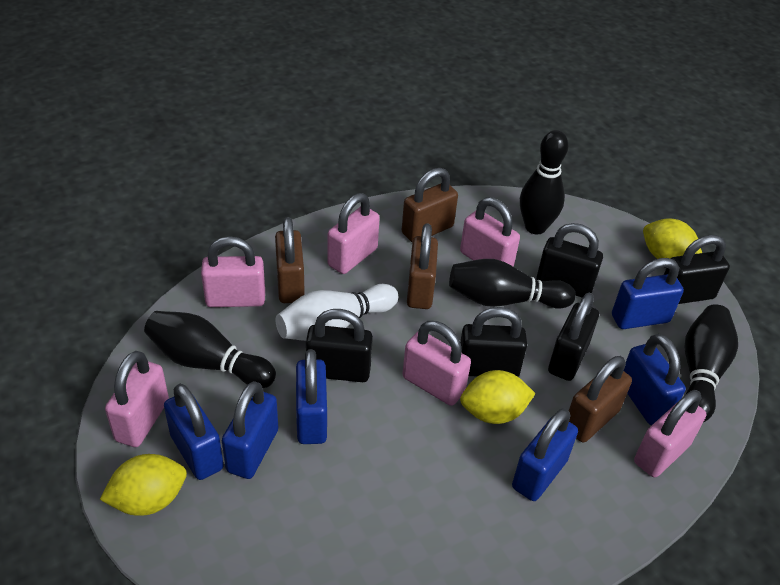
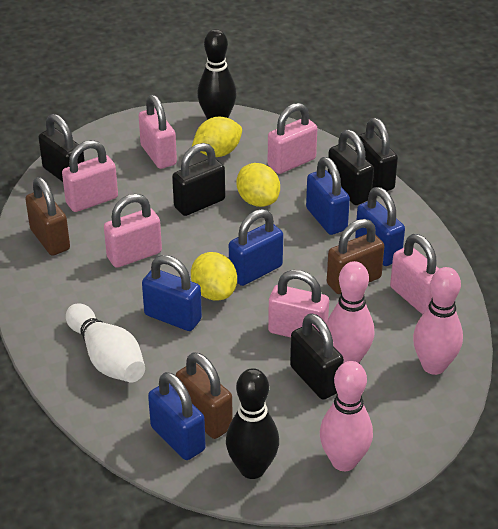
black bowling pin: 4 -> 2
blue padlock: 6 -> 5
brown padlock: 4 -> 3
pink bowling pin: 0 -> 3

